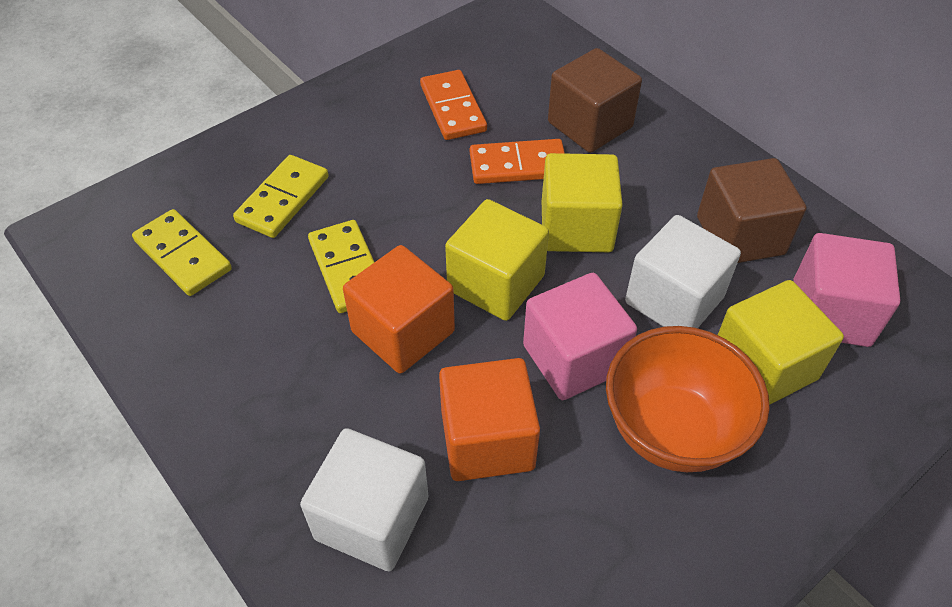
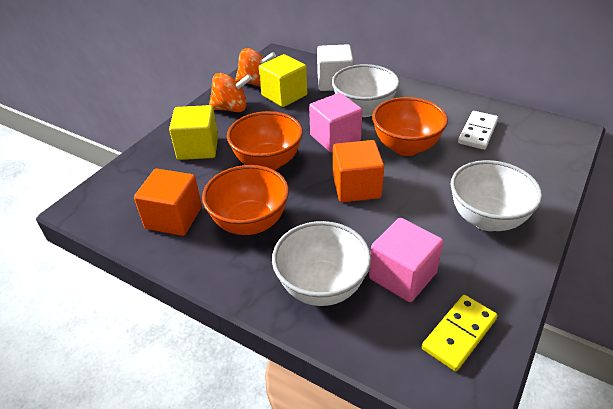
brown cube: 2 -> 0
orange bowl: 1 -> 3
orange domino: 2 -> 0
orange spinning top: 0 -> 2
white bowl: 0 -> 3
white cube: 2 -> 1
white domino: 0 -> 1
yellow cube: 3 -> 2
yellow domino: 3 -> 1

